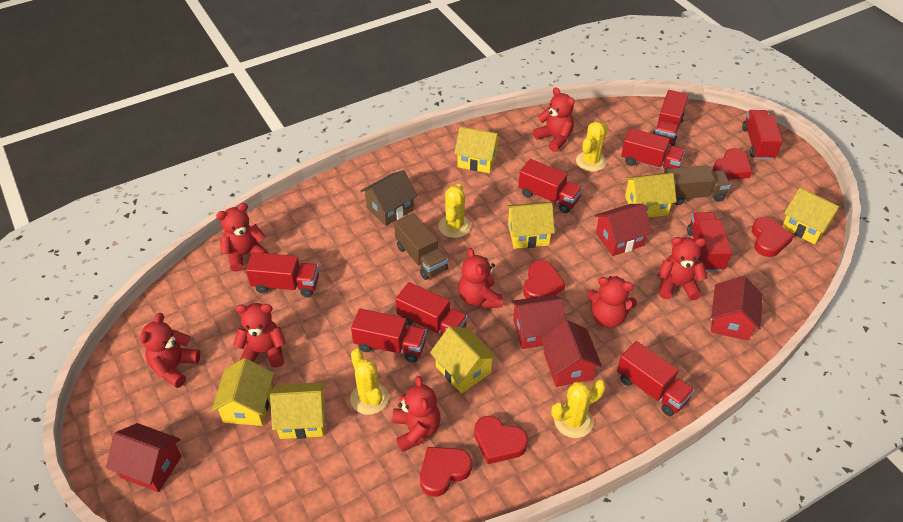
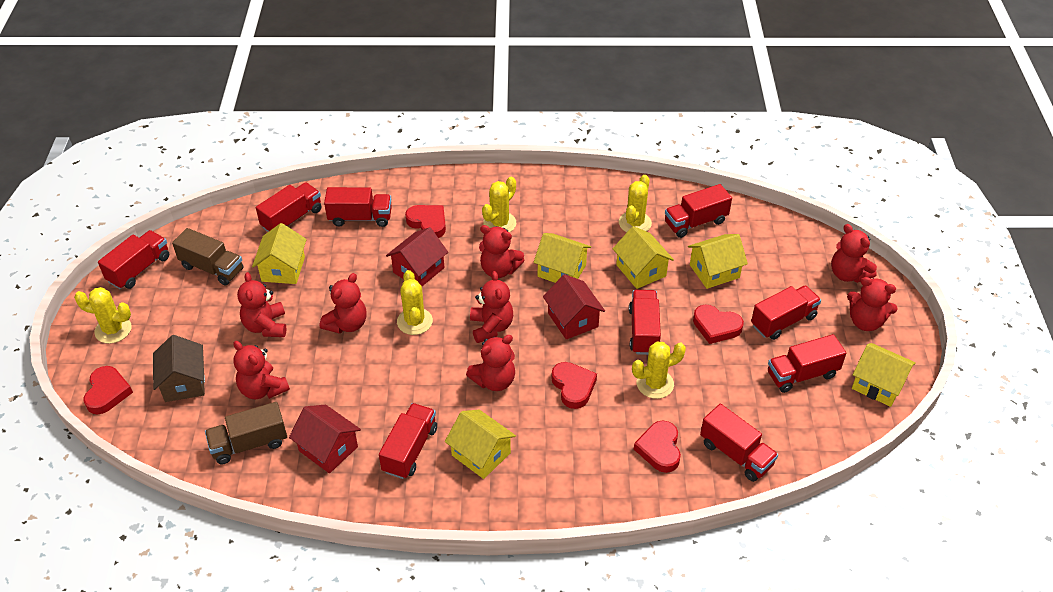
red house: 5 -> 3
yellow cactus: 4 -> 5
yellow house: 7 -> 6

